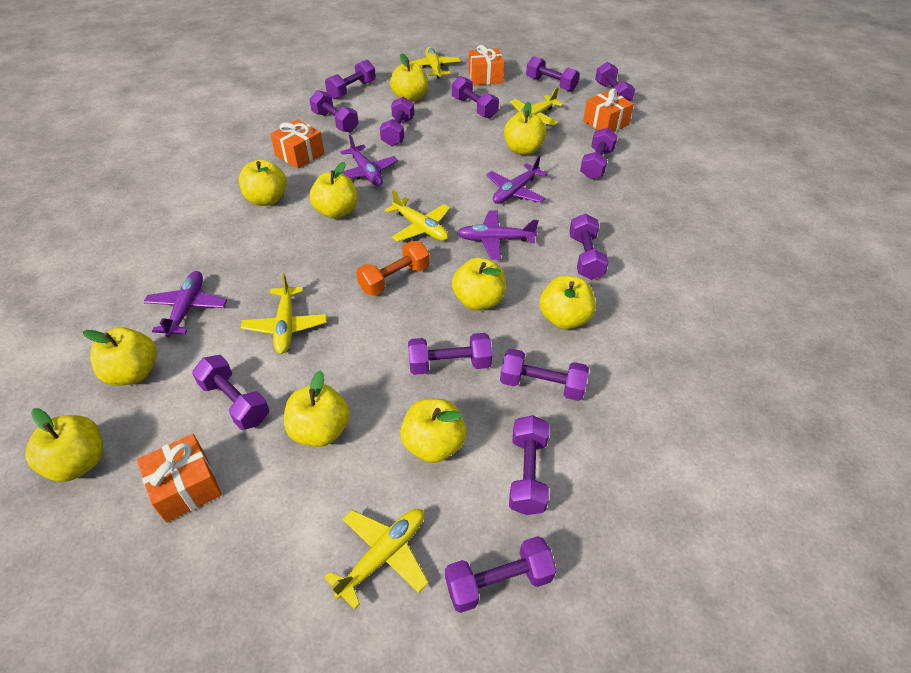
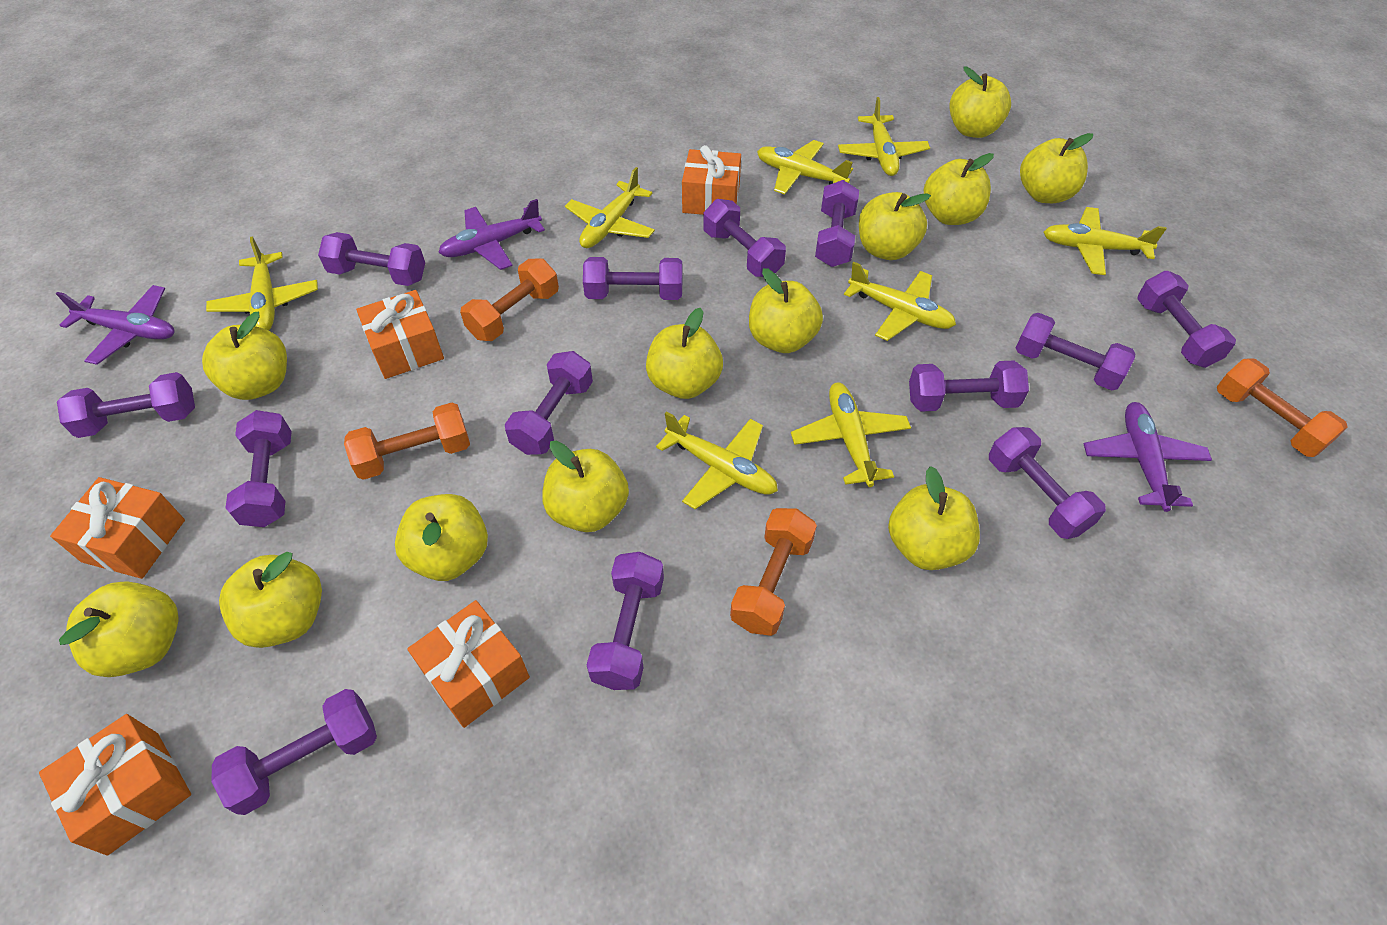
orange dumbbell: 1 -> 4
orange gift: 4 -> 5
purple plane: 4 -> 3
yellow apple: 10 -> 12
yellow plane: 5 -> 8

